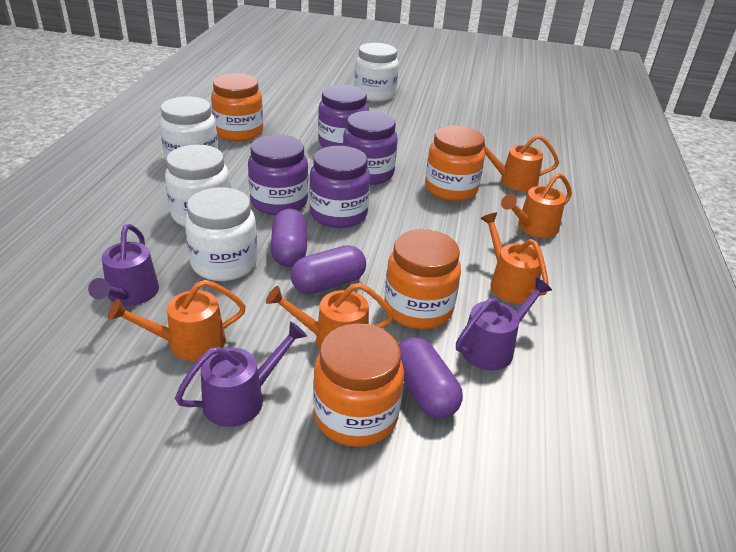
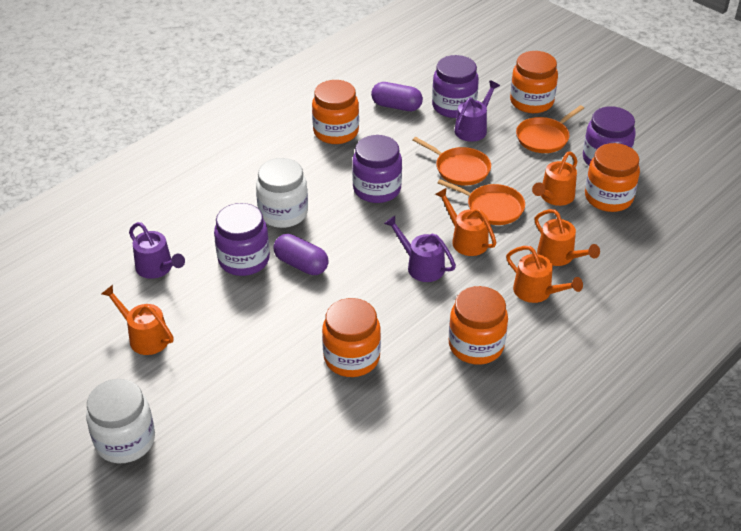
orange jar: 4 -> 5
orange pan: 0 -> 3
purple capsule: 3 -> 2
white jar: 4 -> 2

